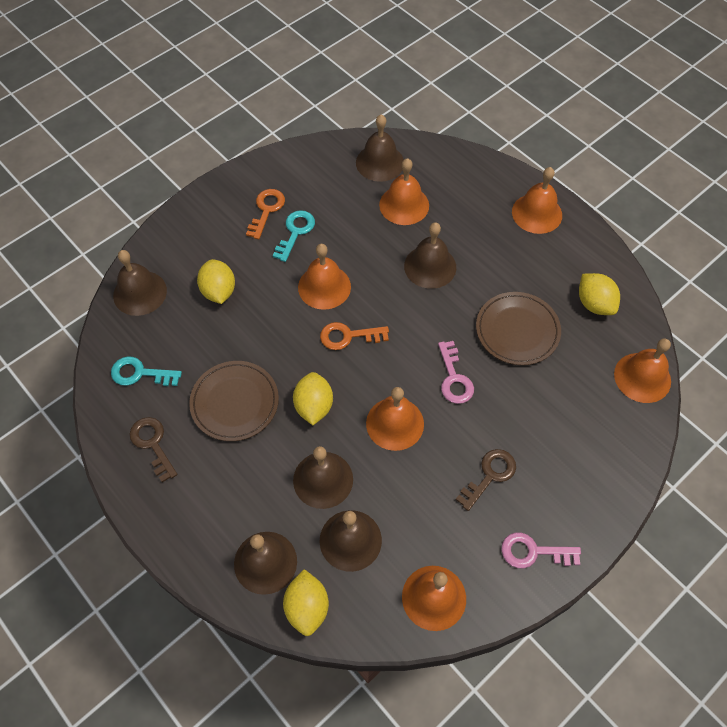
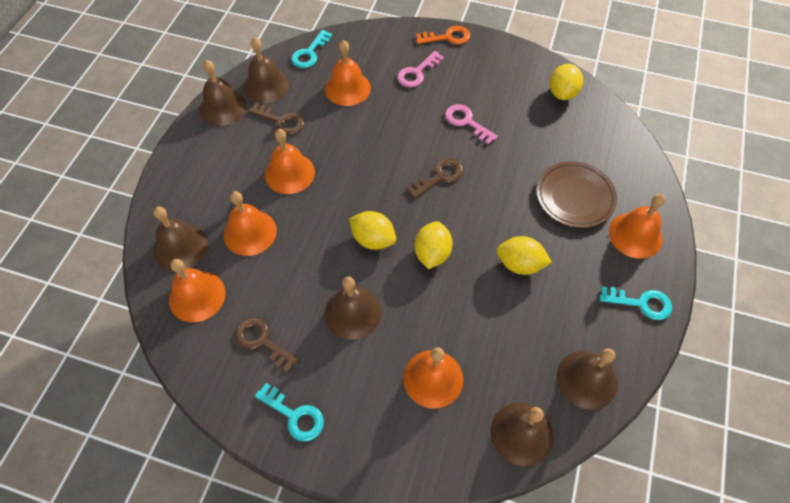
brown key: 2 -> 3
brown plate: 2 -> 1
orange key: 2 -> 1
turquoise key: 2 -> 3

